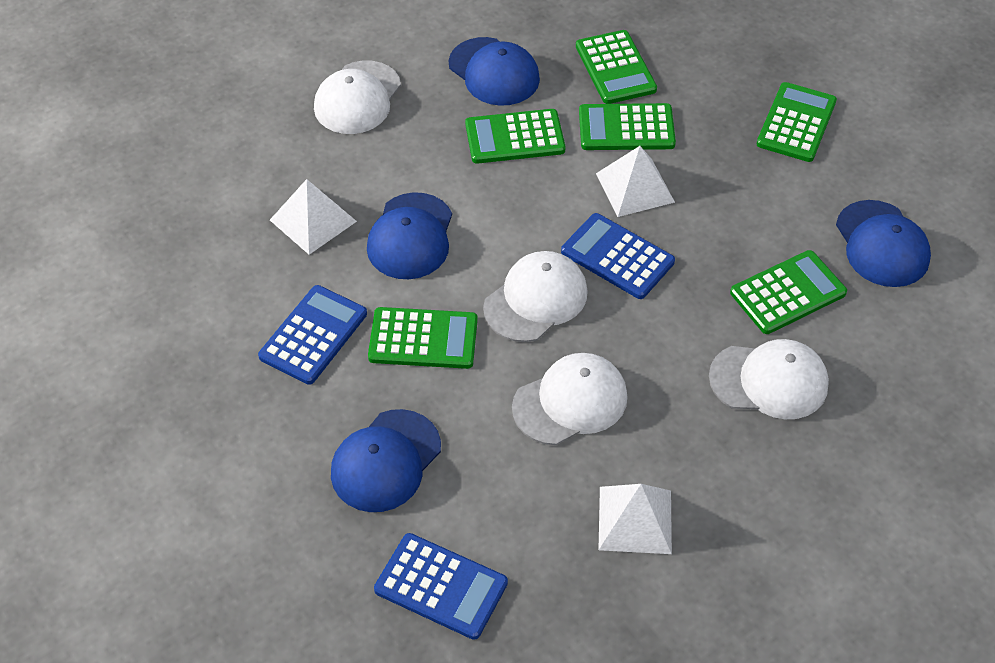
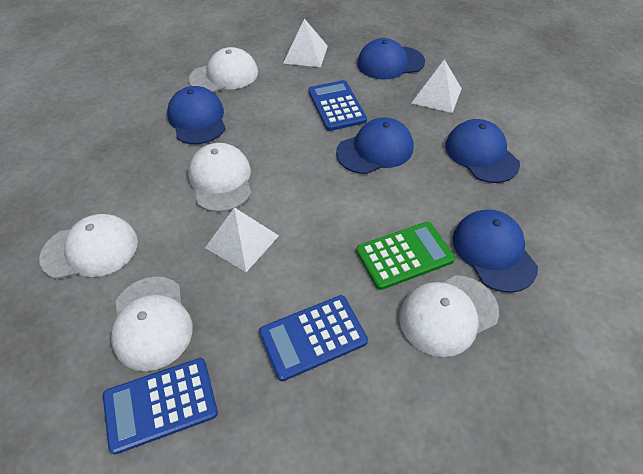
blue cap: 4 -> 5
green calculator: 6 -> 1
white cap: 4 -> 5

